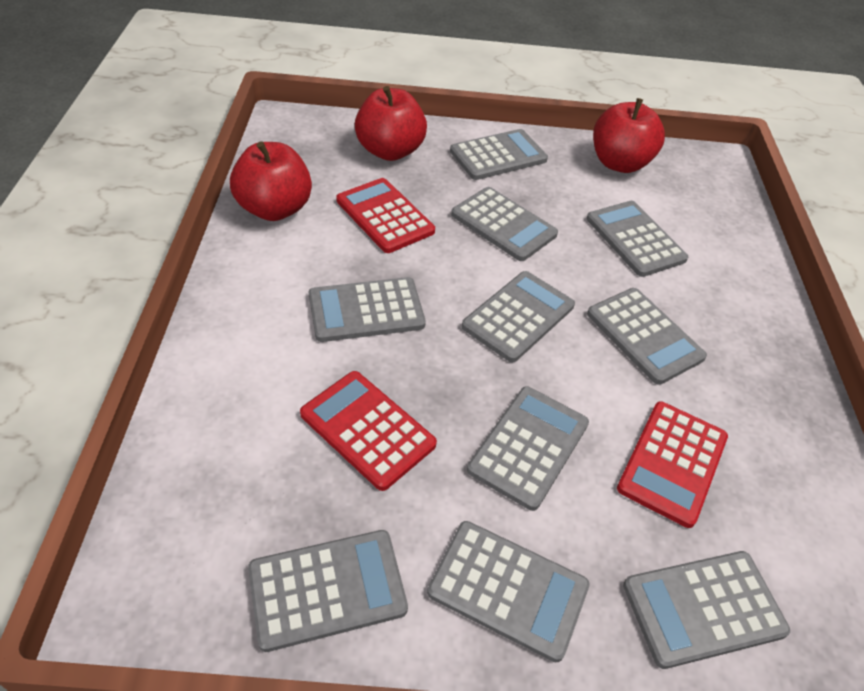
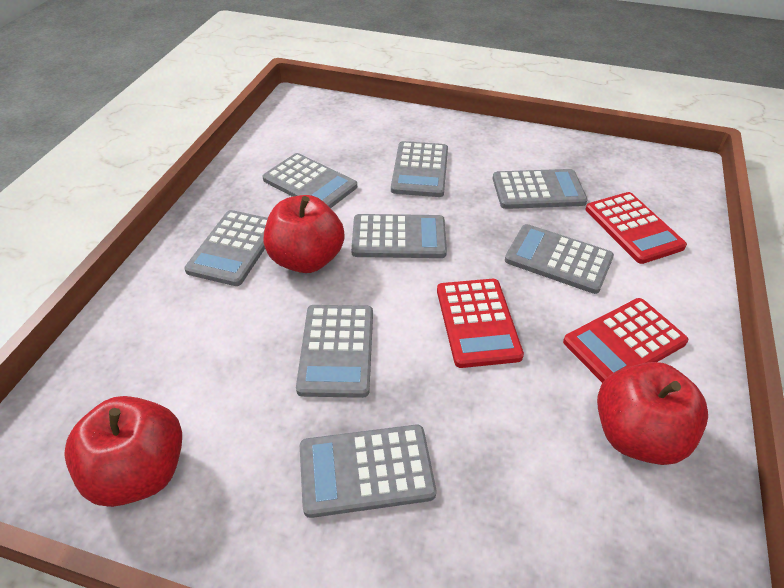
grey calculator: 10 -> 8

